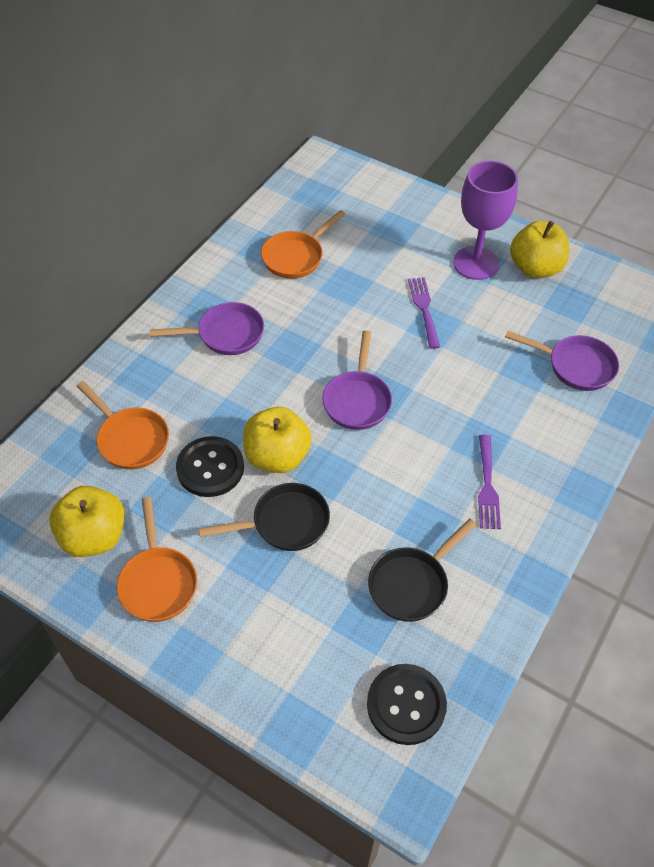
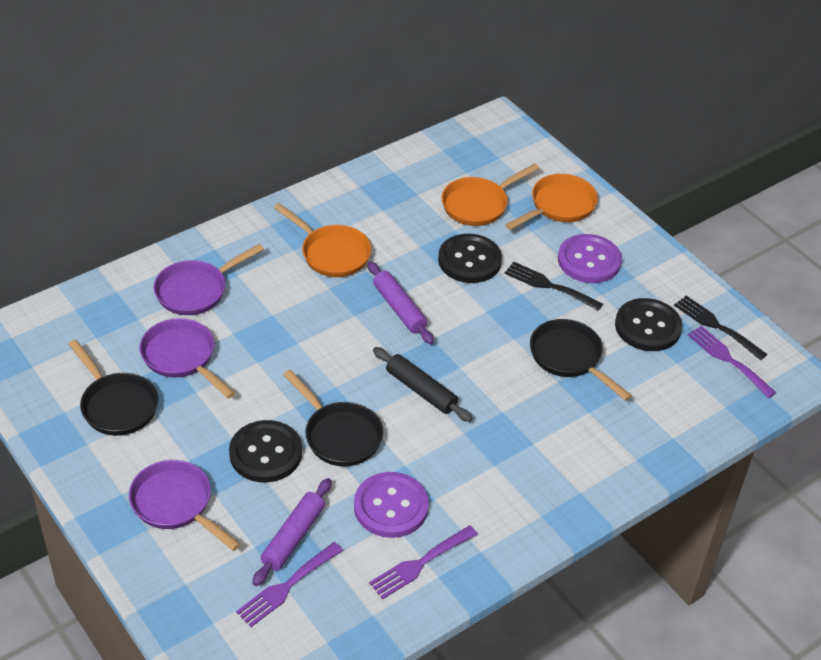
black button: 2 -> 3
black fork: 0 -> 2
black pan: 2 -> 3
black rolling pin: 0 -> 1
purple button: 0 -> 2
purple fork: 2 -> 3
purple goblet: 1 -> 0
purple rolling pin: 0 -> 2
yellow apple: 3 -> 0

